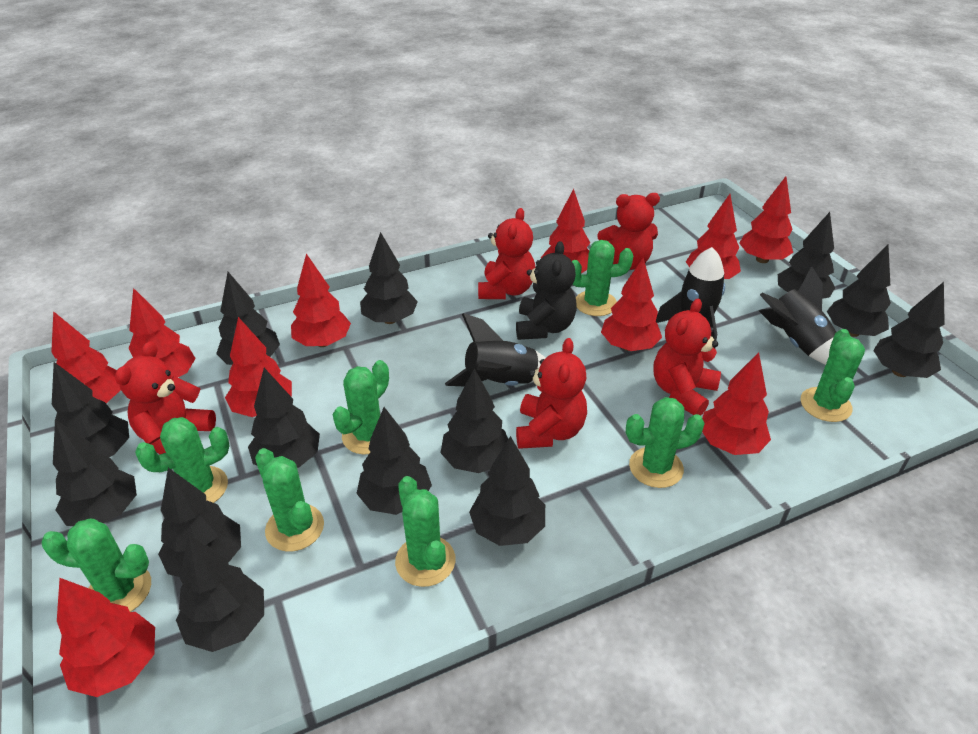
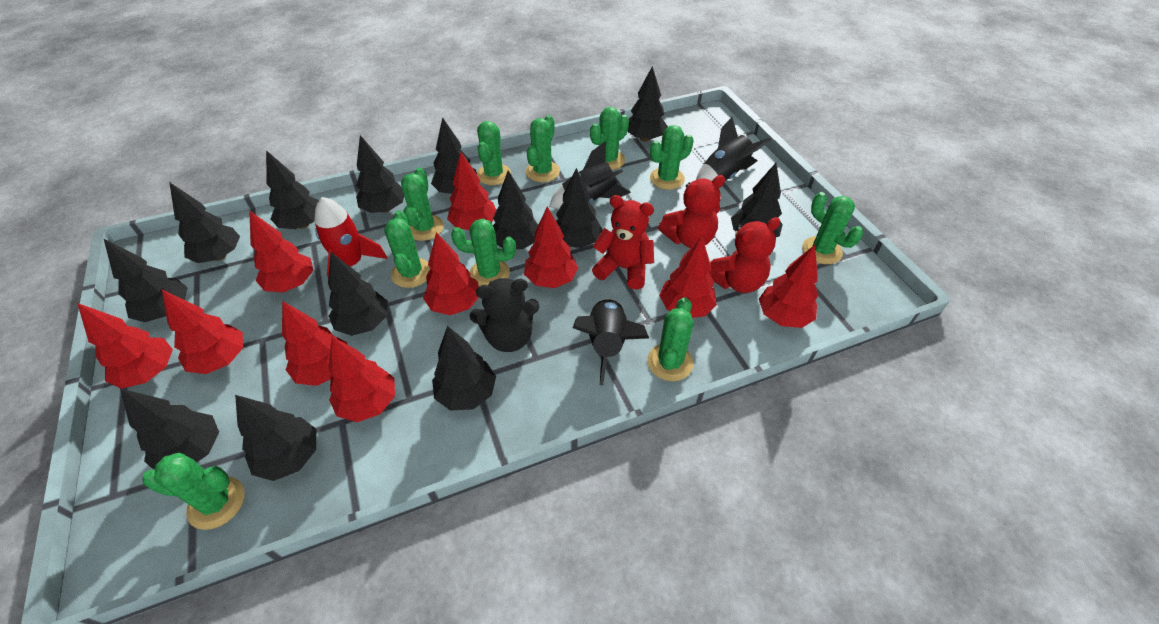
green cactus: 8 -> 10
red rocket: 0 -> 1
red teddy bear: 5 -> 3

